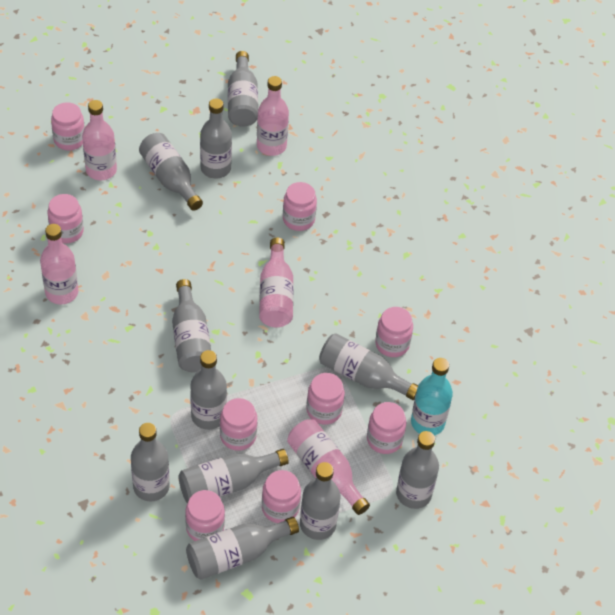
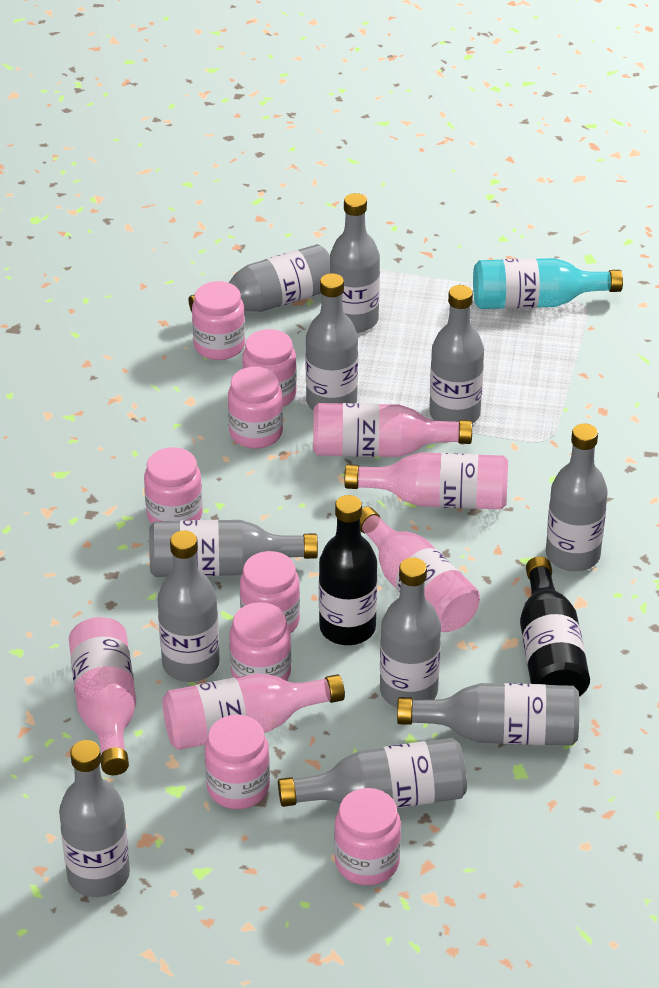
black bottle: 0 -> 2
pink jar: 9 -> 8

